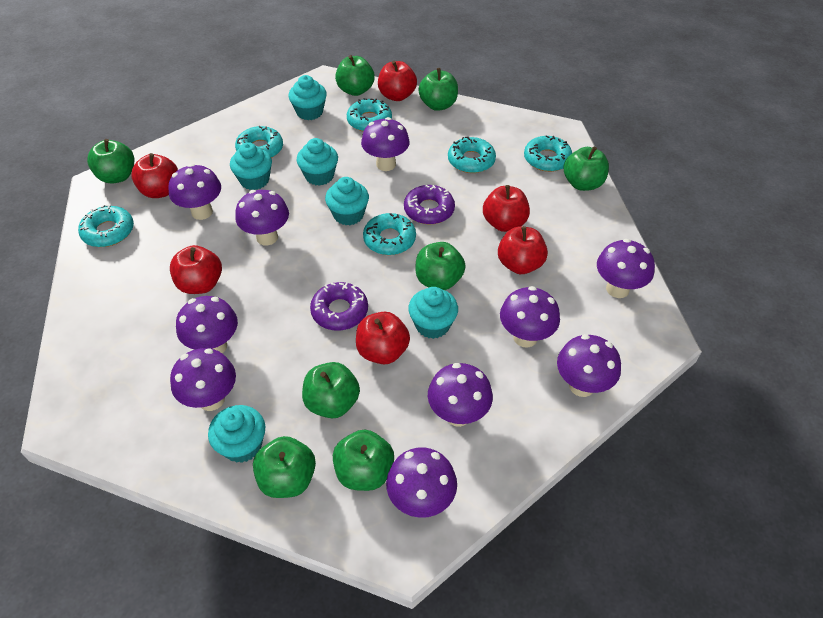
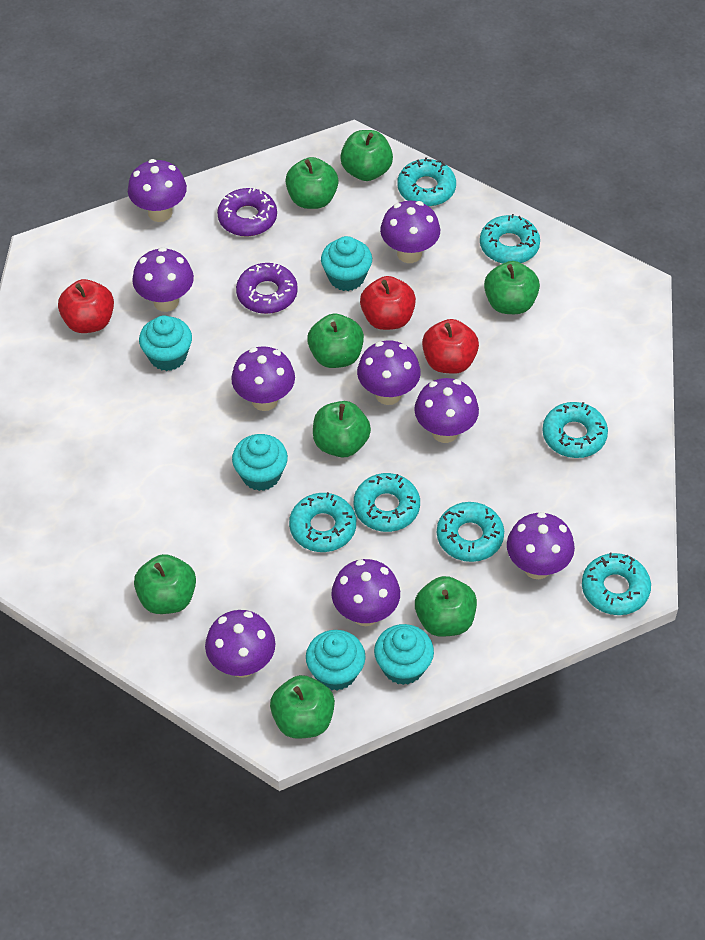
purple mushroom: 10 -> 9
red apple: 6 -> 3
turquoise cupcake: 6 -> 5
turquoise donut: 6 -> 7

